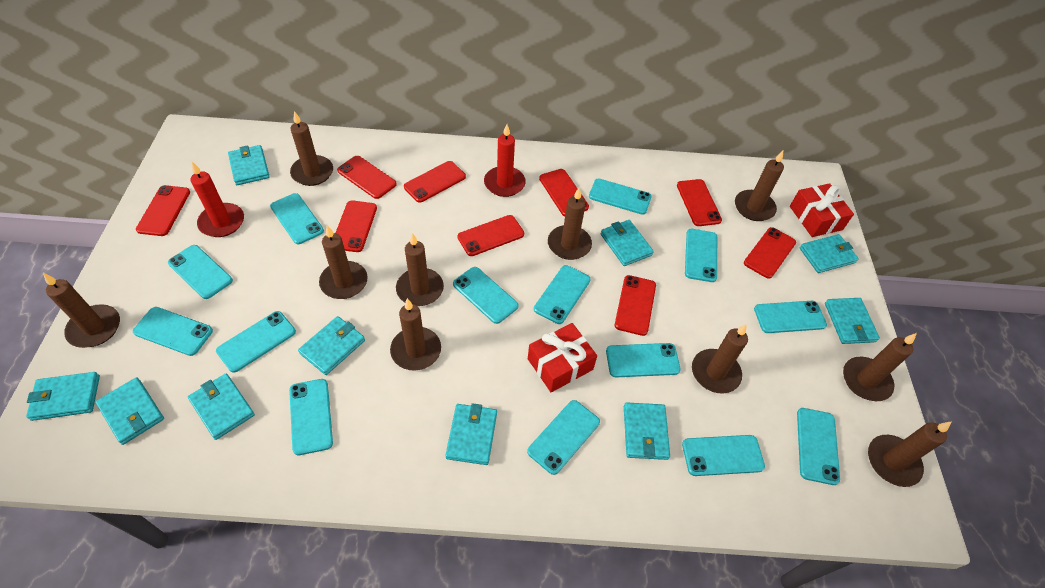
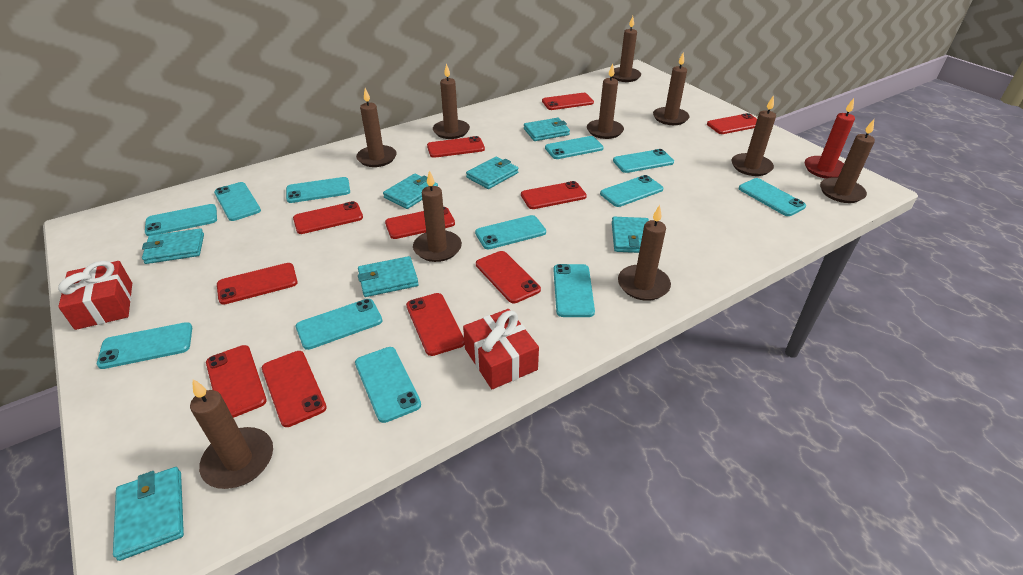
red candle: 2 -> 1
red phone: 9 -> 11
turquoise phone: 14 -> 12
turquoise wallet: 10 -> 7

